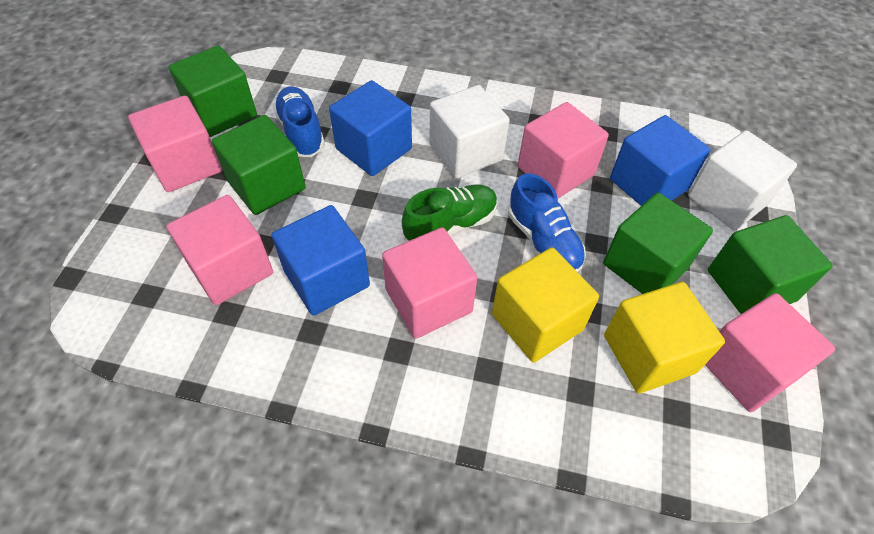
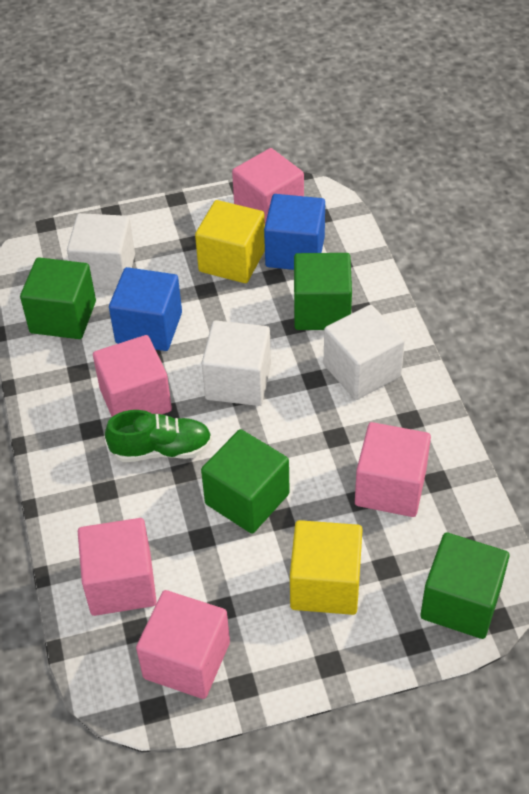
blue cube: 3 -> 2
blue shoe: 2 -> 0
white cube: 2 -> 3

